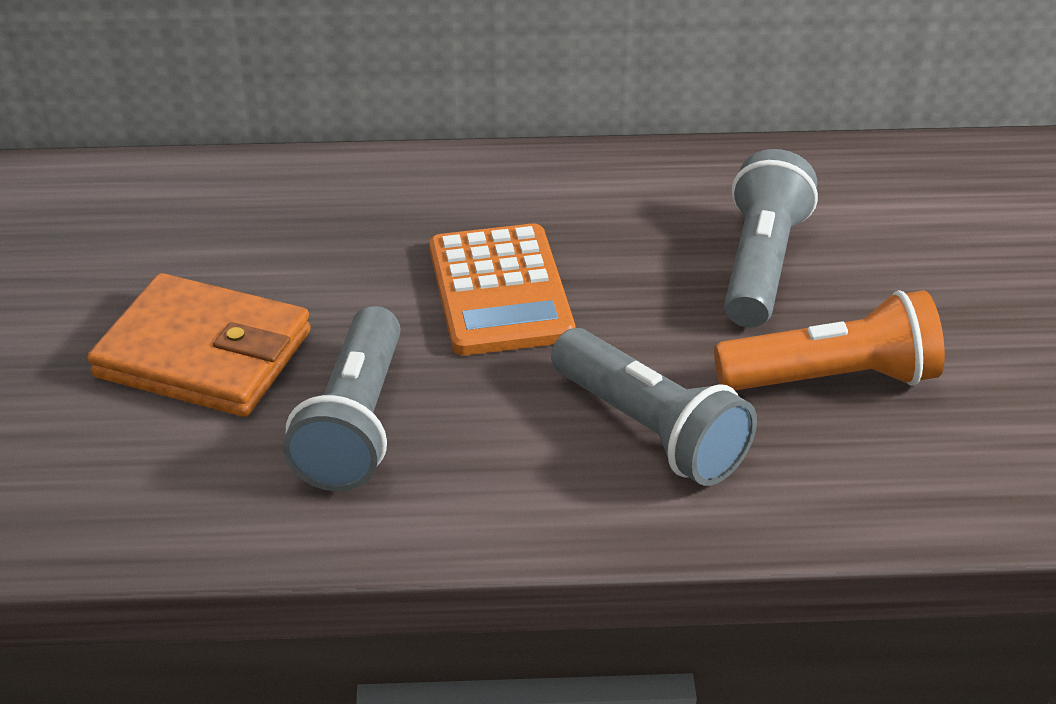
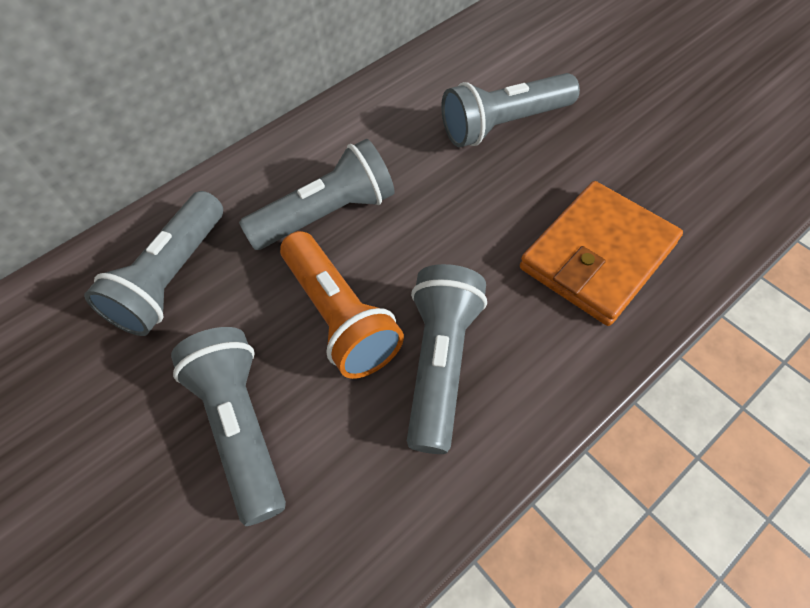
grey flashlight: 3 -> 5
orange calculator: 1 -> 0

